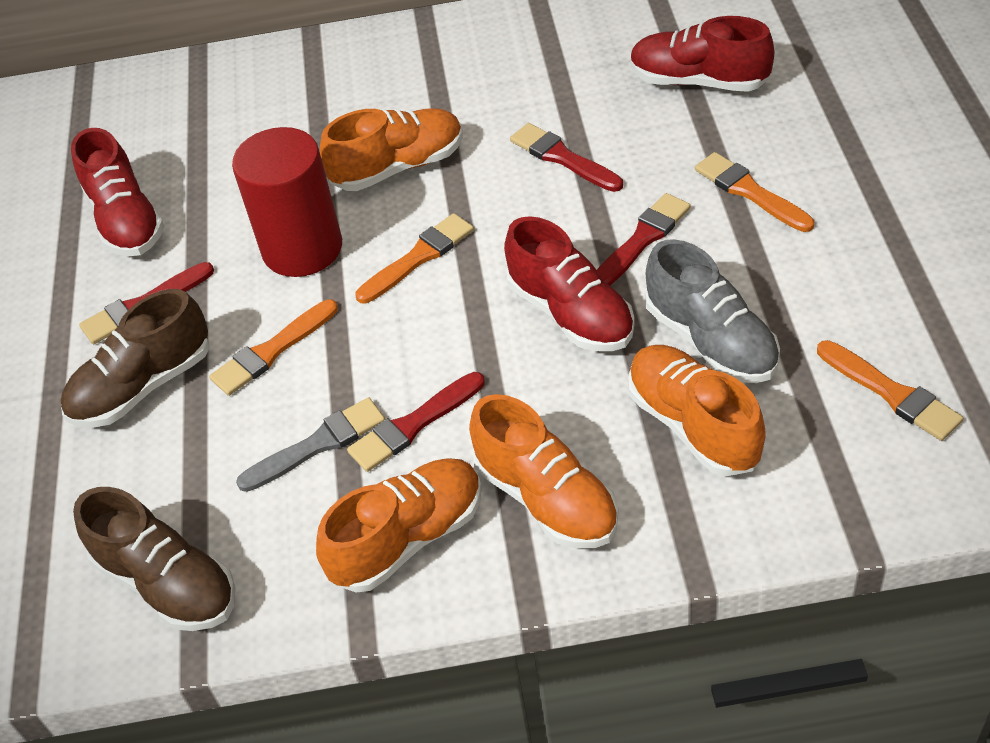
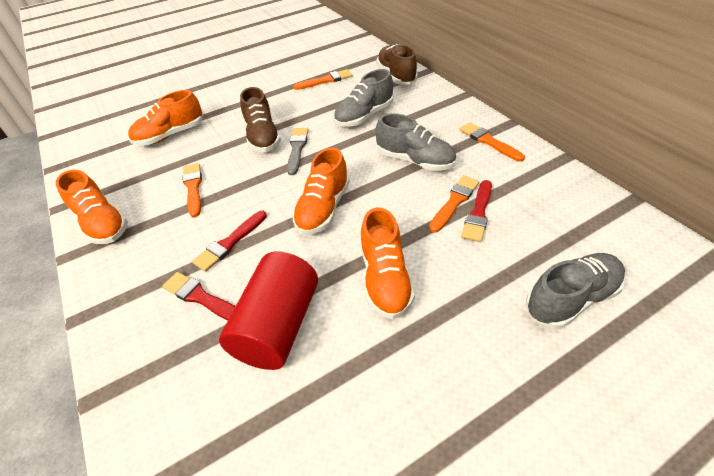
grey shoe: 1 -> 3
red brush: 4 -> 3
red shoe: 3 -> 0

